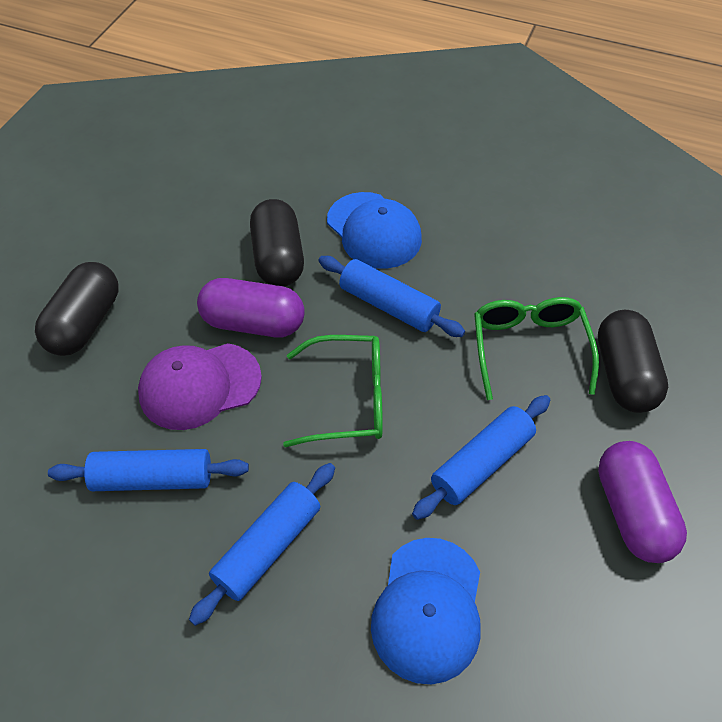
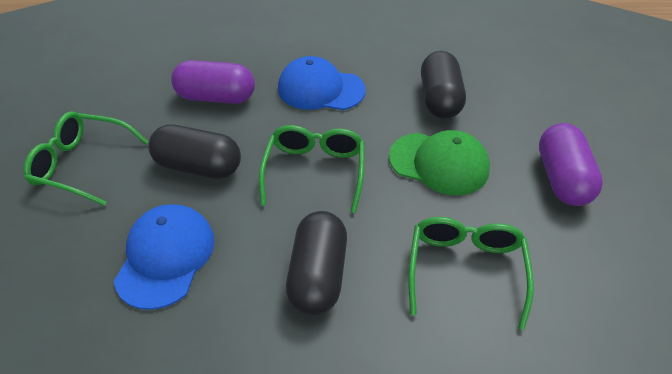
blue rolling pin: 4 -> 0
green cap: 0 -> 1
green glasses: 2 -> 3
purple cap: 1 -> 0

